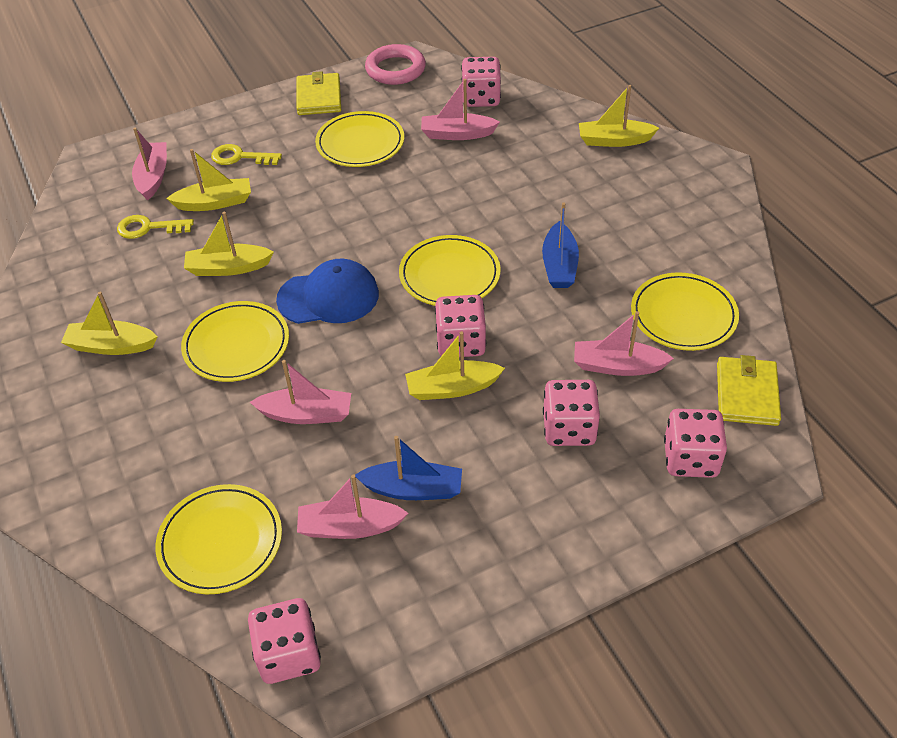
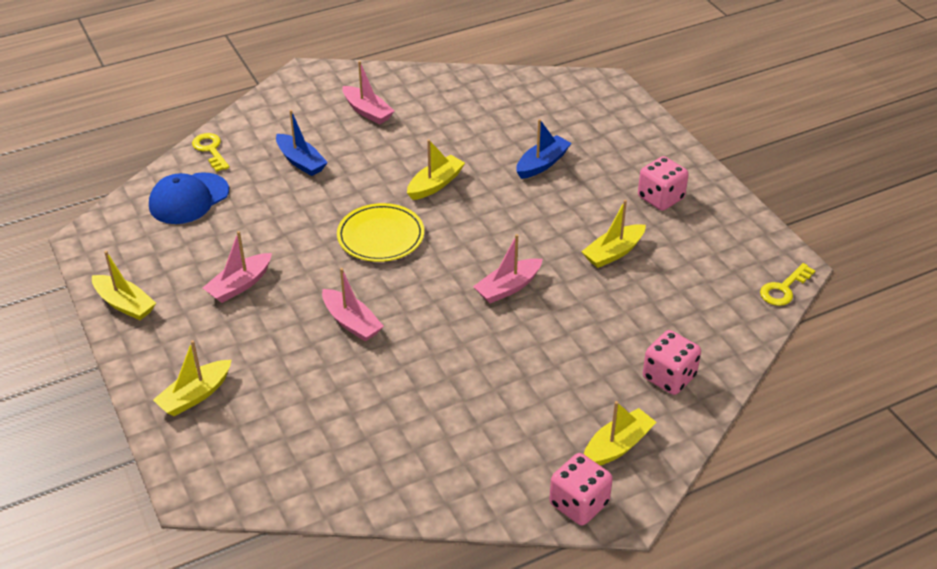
pink boat: 5 -> 4
pink dice: 5 -> 3
pink ring: 1 -> 0
yellow plate: 5 -> 1
yellow wallet: 2 -> 0

